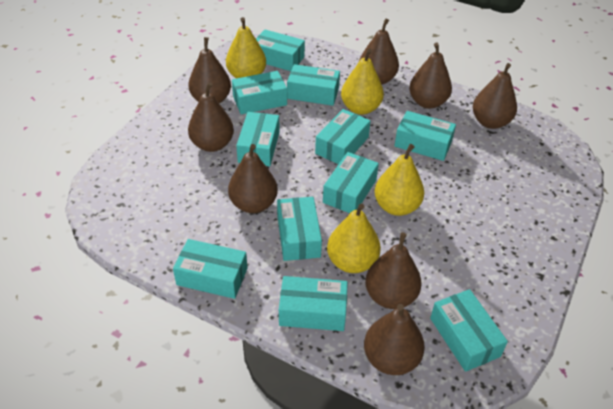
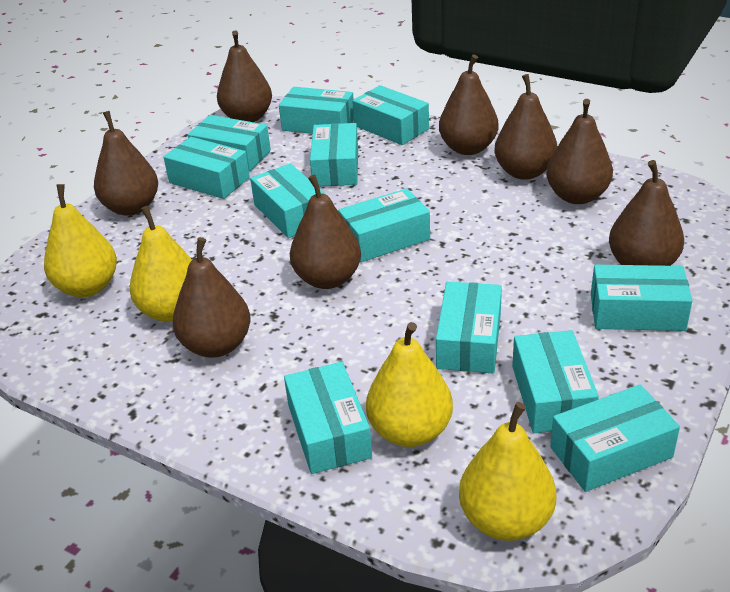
turquoise box: 11 -> 12

